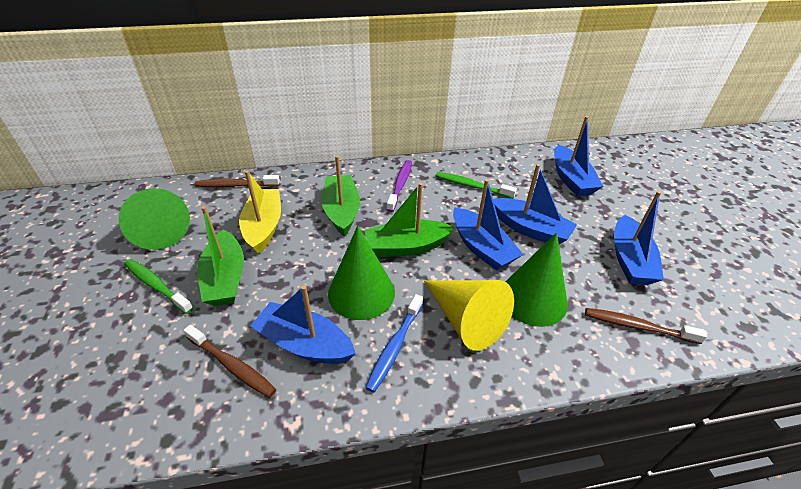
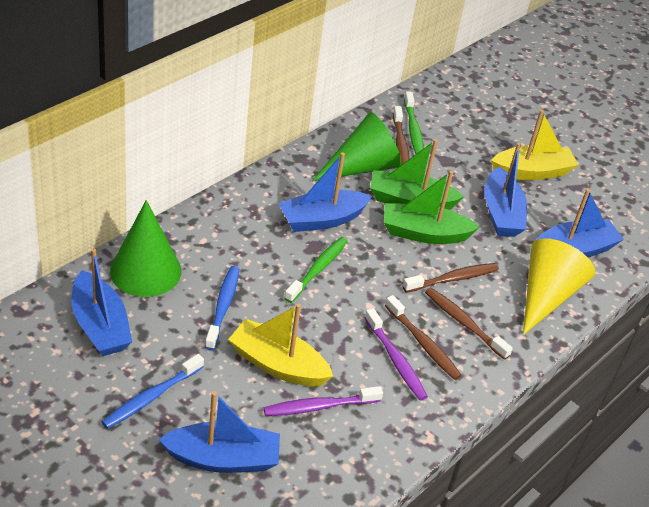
blue toothbrush: 1 -> 2
brown toothbrush: 3 -> 4
green boat: 3 -> 2
green cone: 3 -> 2
purple toothbrush: 1 -> 2
yellow boat: 1 -> 2

